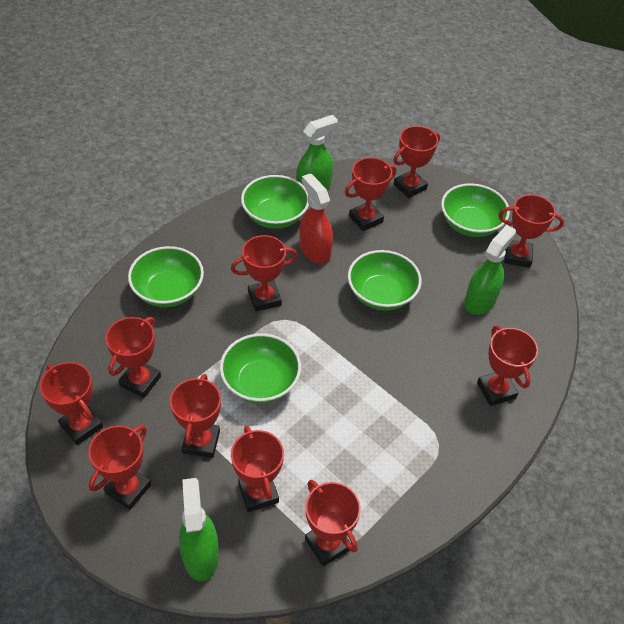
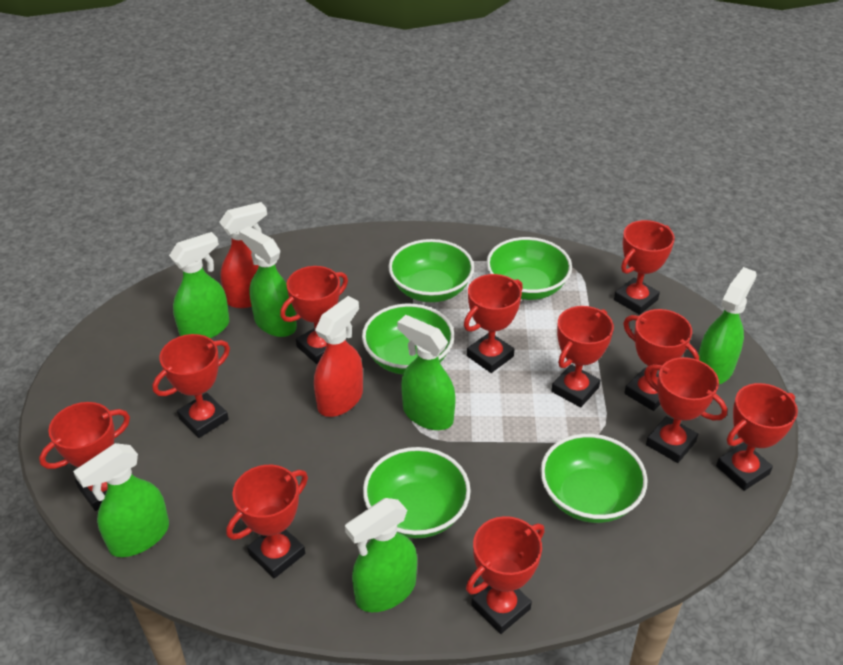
green spray bottle: 3 -> 6
red spray bottle: 1 -> 2

